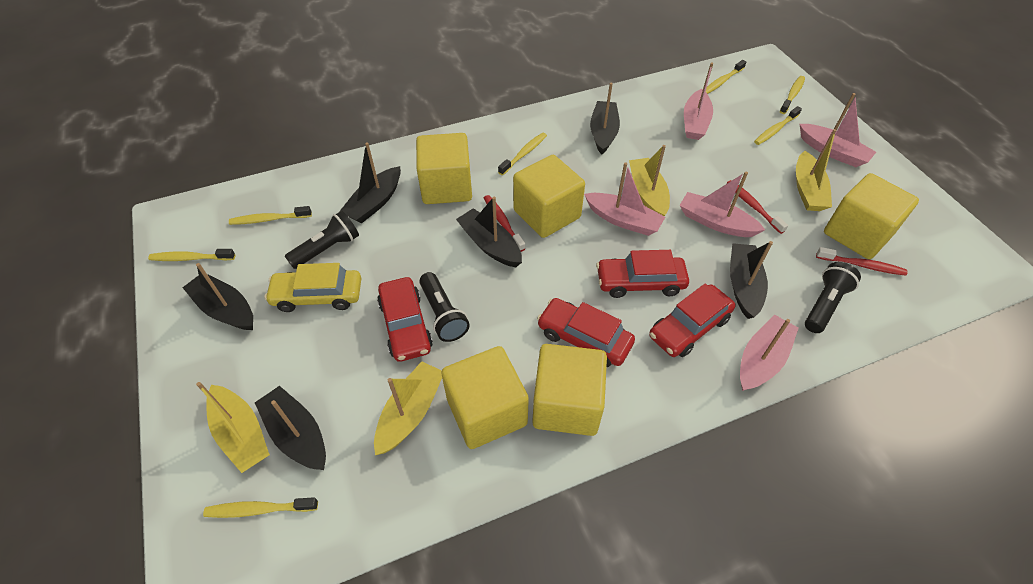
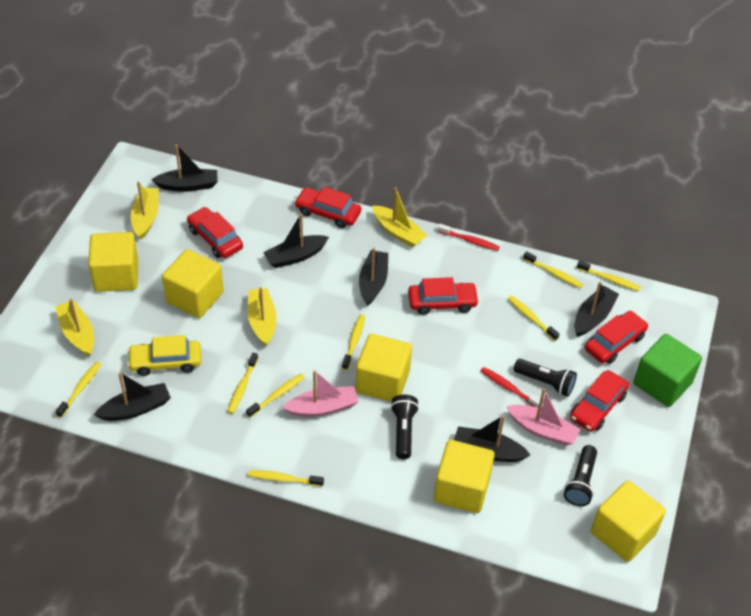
green cube: 0 -> 1
pink boat: 5 -> 2
red car: 4 -> 5
red toothbrush: 3 -> 2
yellow toothbrush: 7 -> 8

